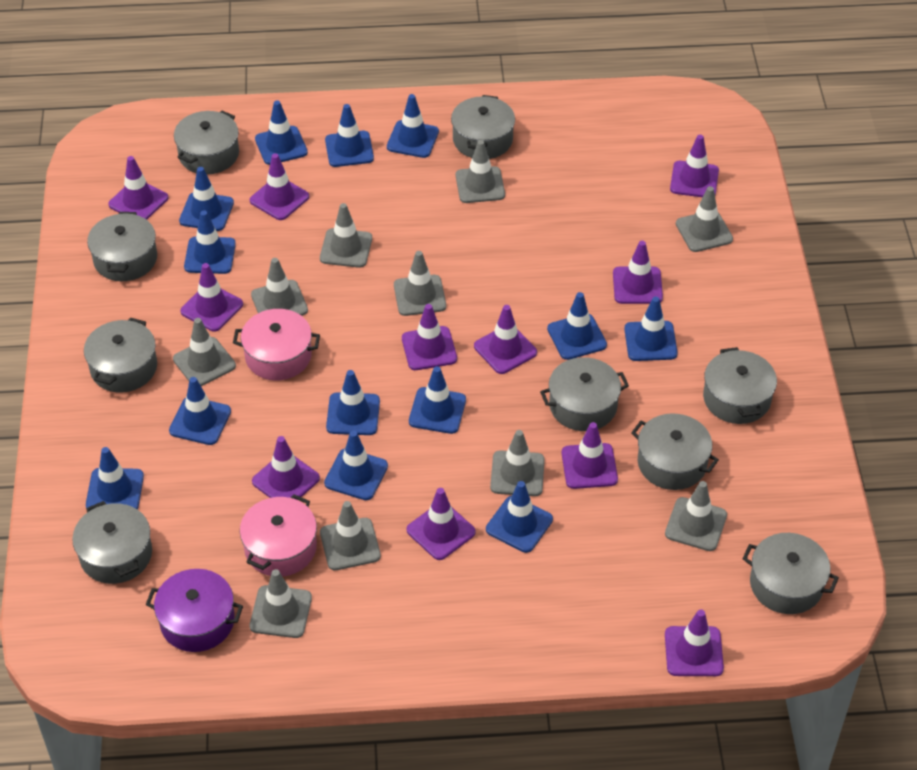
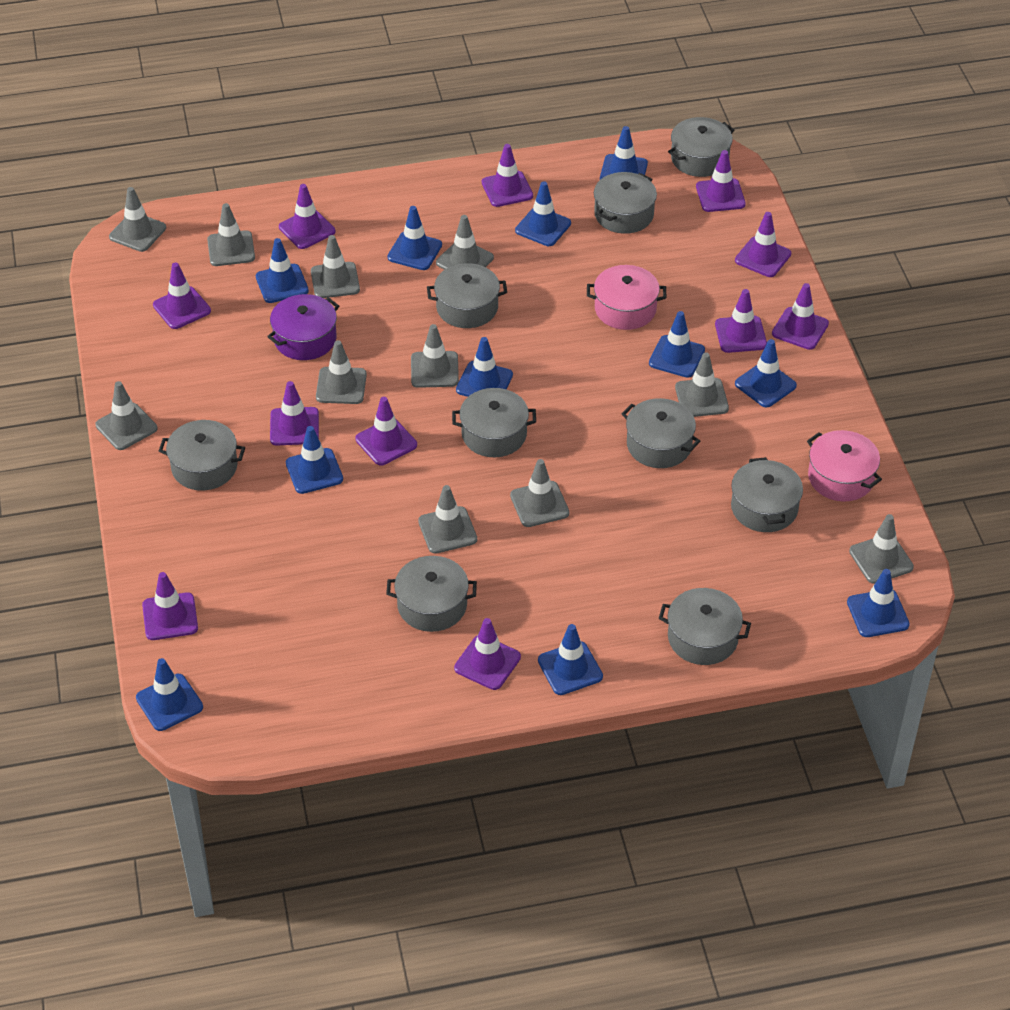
blue traffic cone: 13 -> 11
grey traffic cone: 10 -> 11

